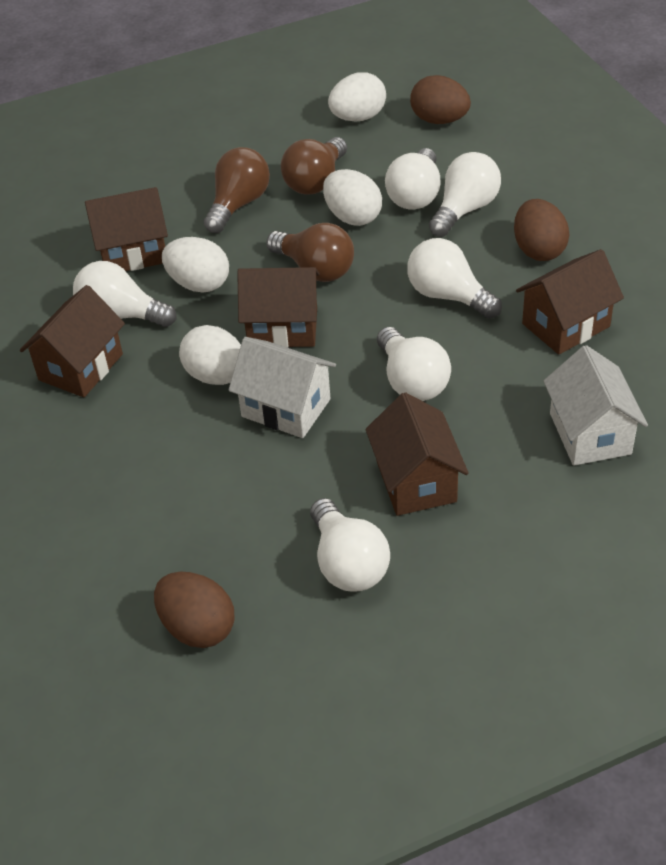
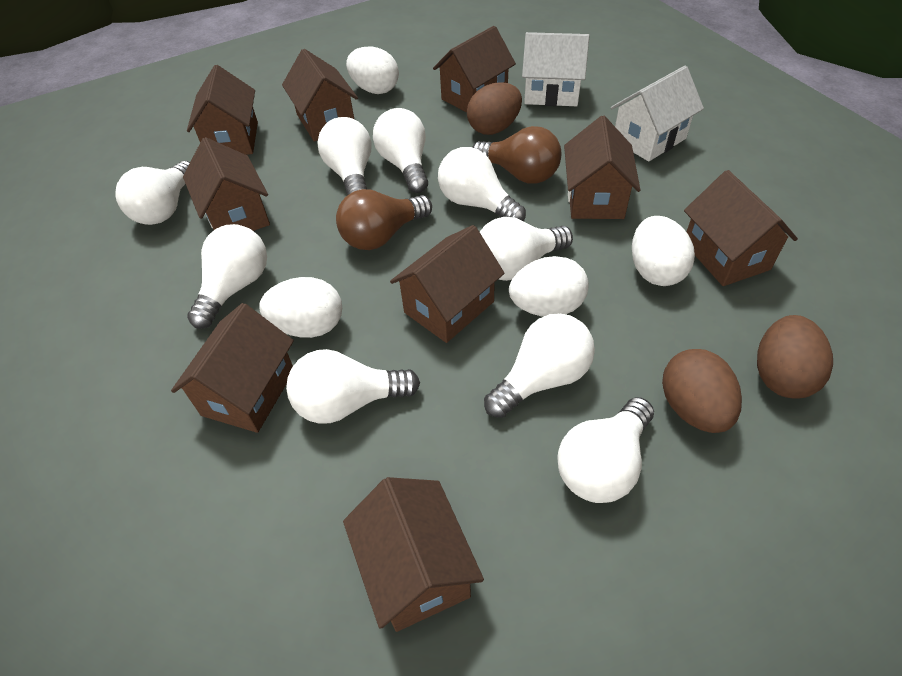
brown house: 5 -> 9
brown light bulb: 3 -> 2
white light bulb: 6 -> 9

